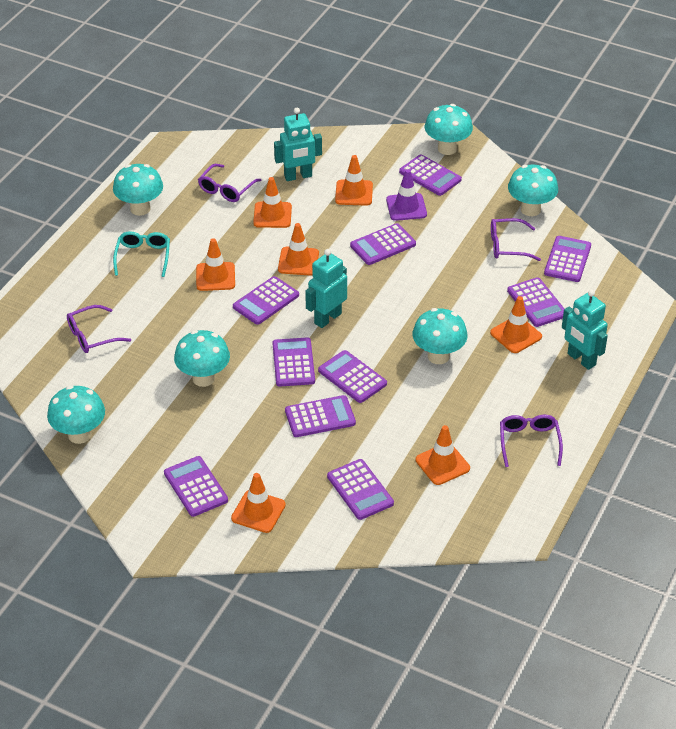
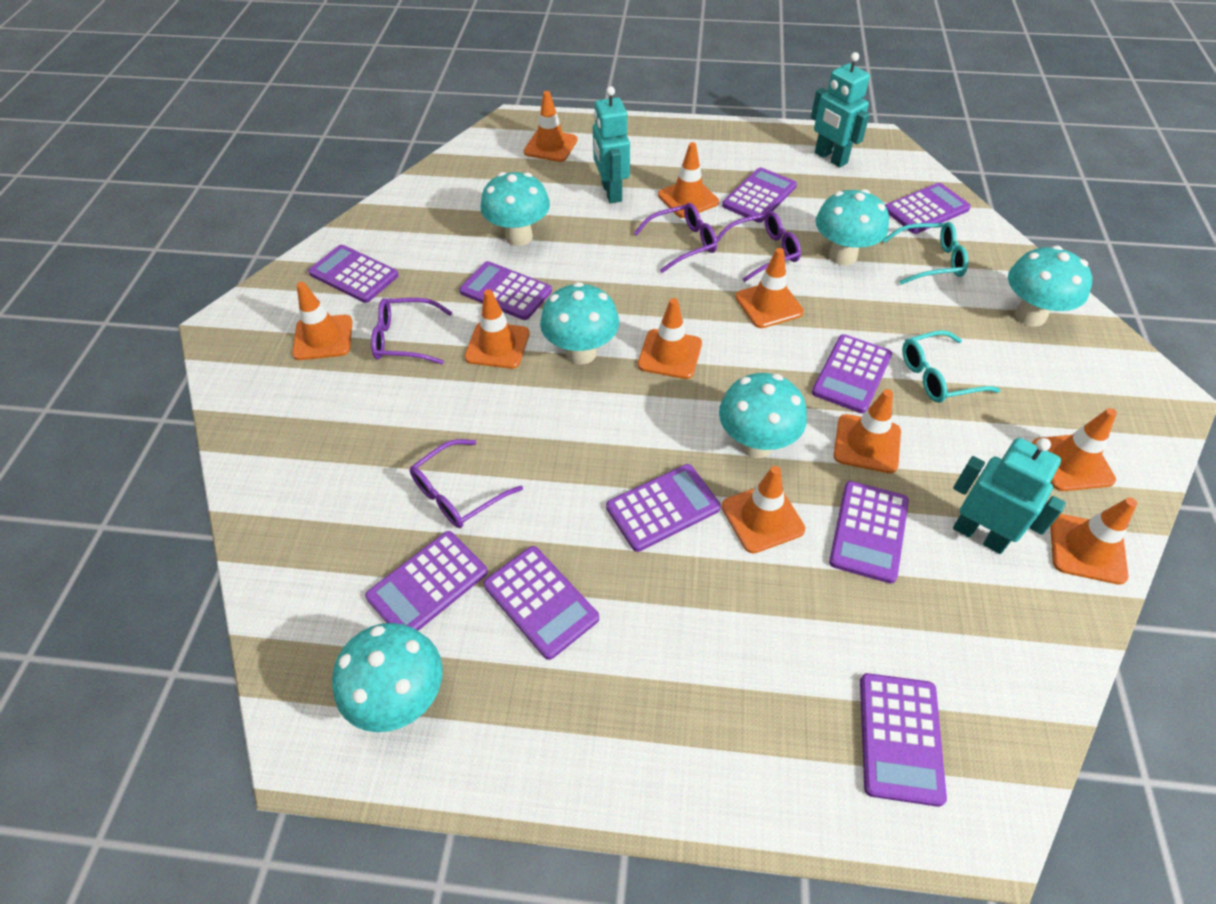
orange traffic cone: 7 -> 10
purple traffic cone: 1 -> 0
turquoise glasses: 1 -> 2

